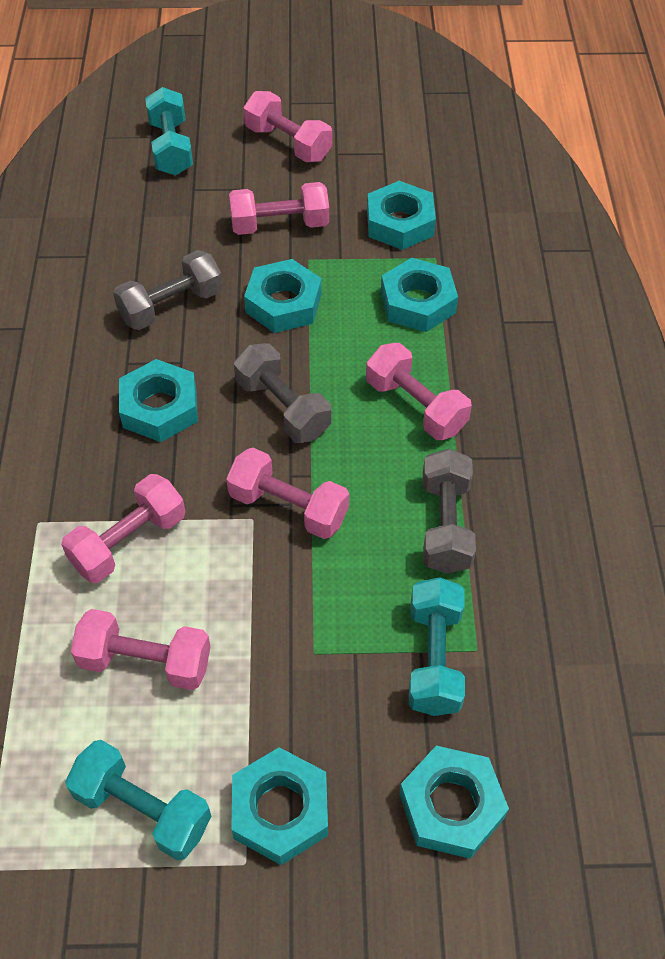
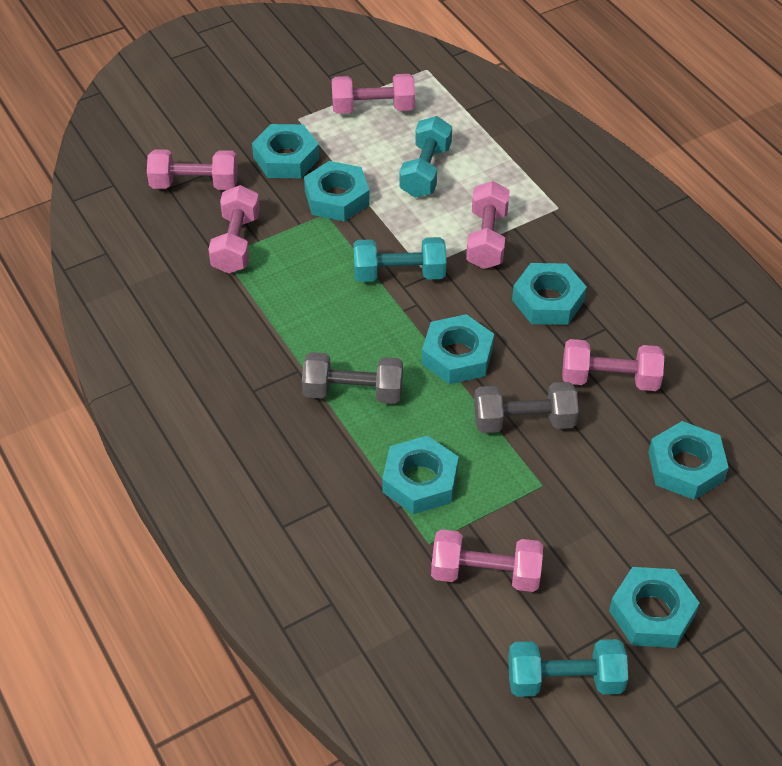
grey dumbbell: 3 -> 2
turquoise nut: 6 -> 7

